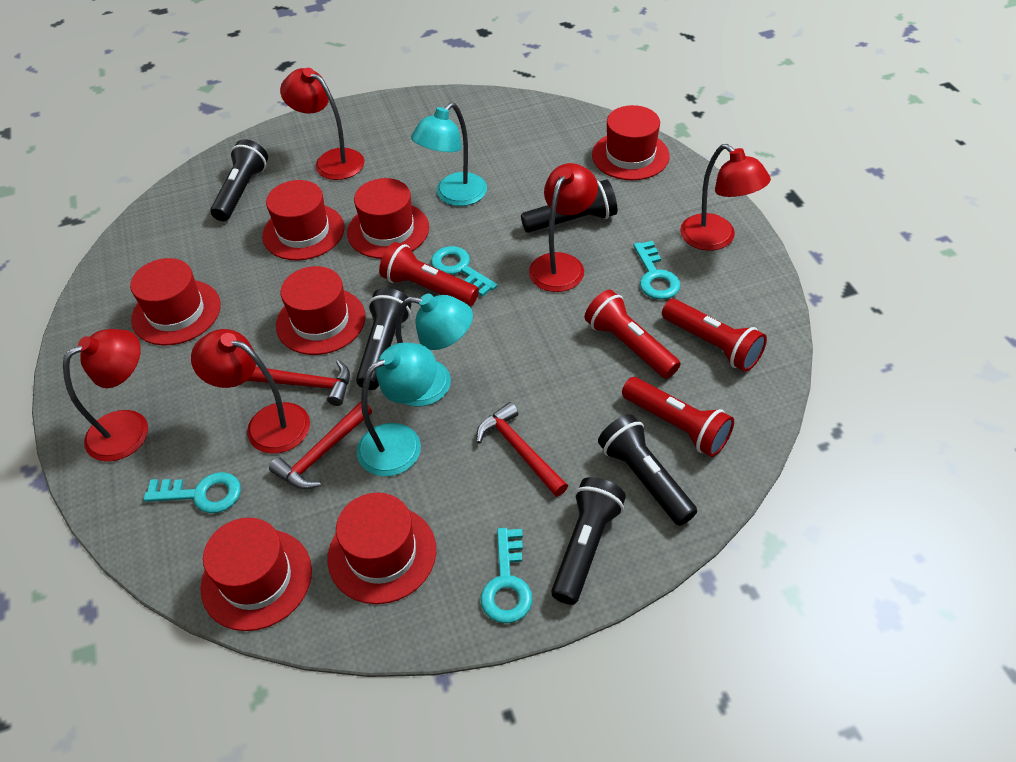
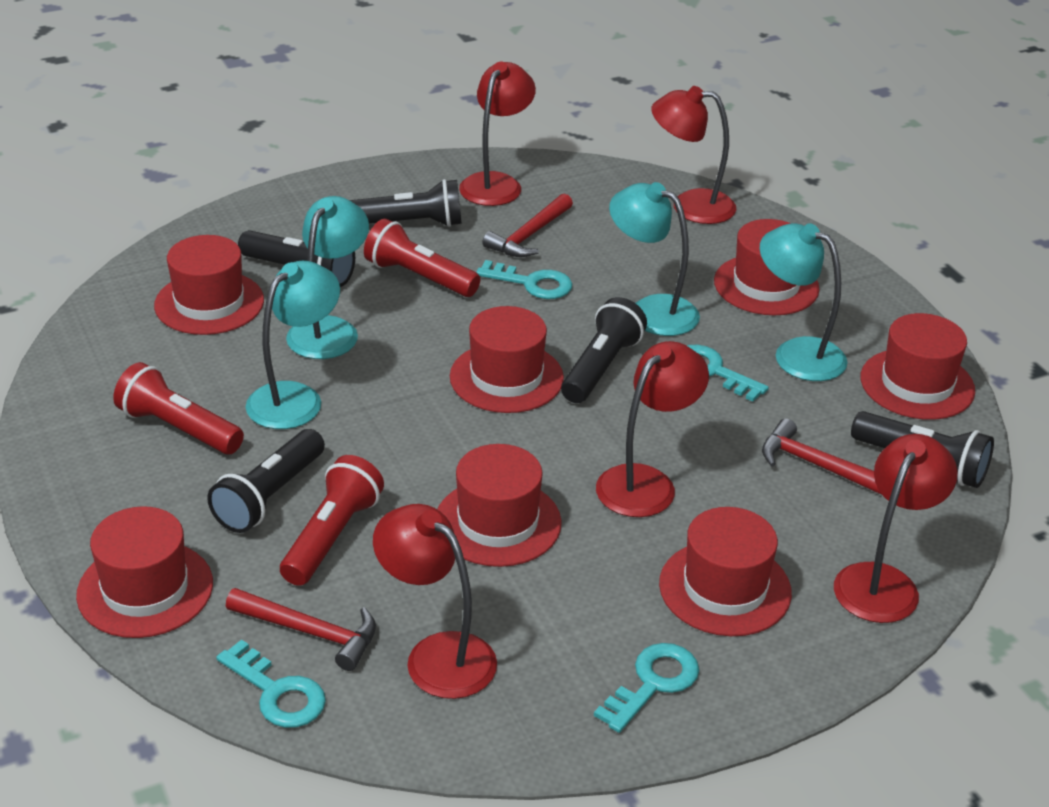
red flashlight: 4 -> 3
turquoise lamp: 3 -> 4

